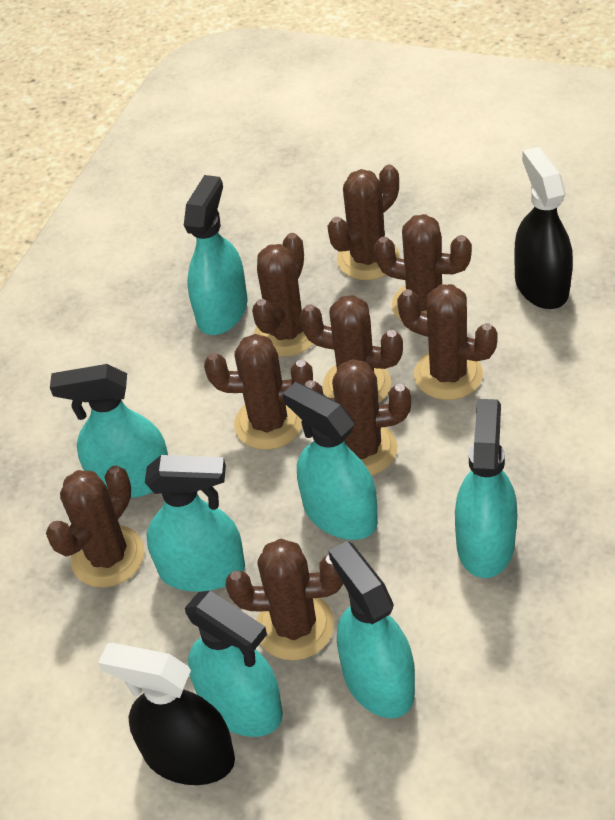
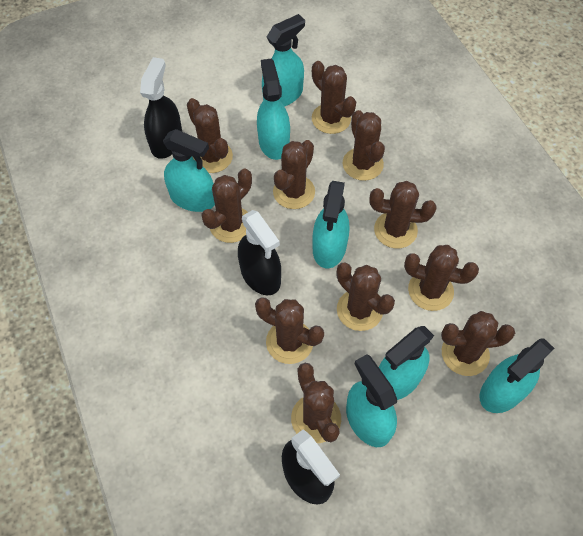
black spray bottle: 2 -> 3
brown cactus: 9 -> 11

